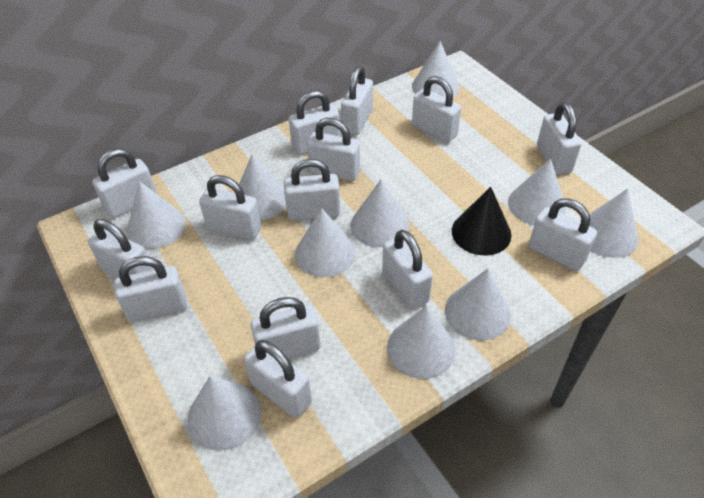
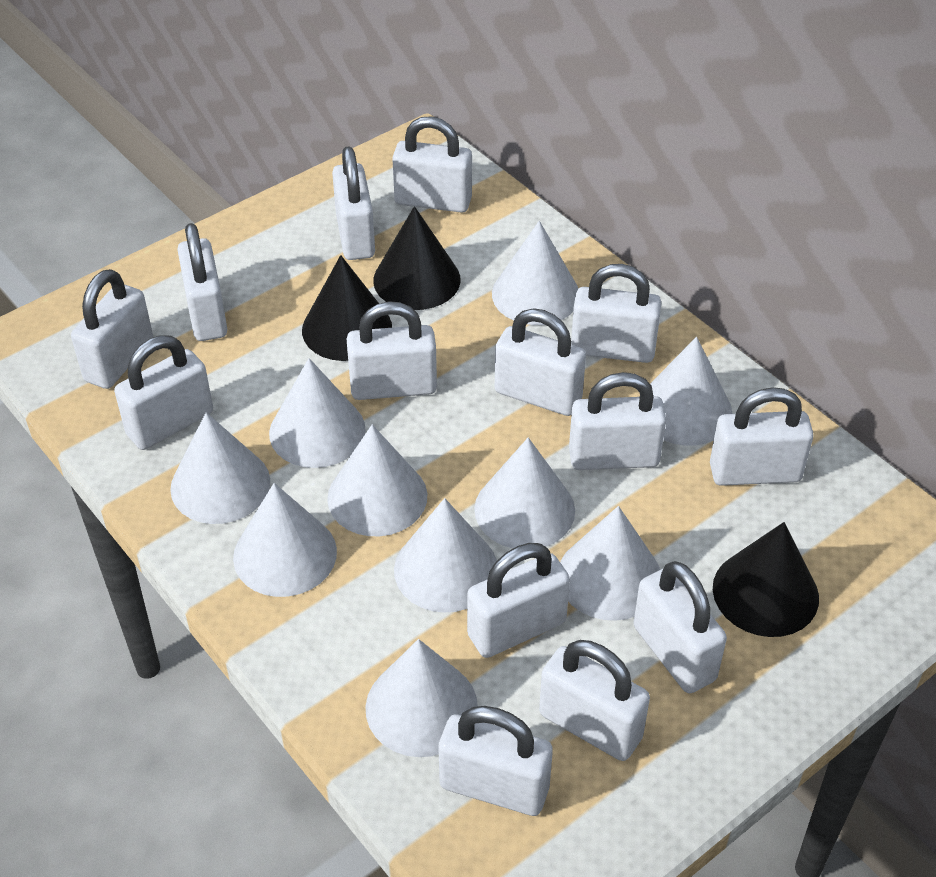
black cone: 1 -> 3

